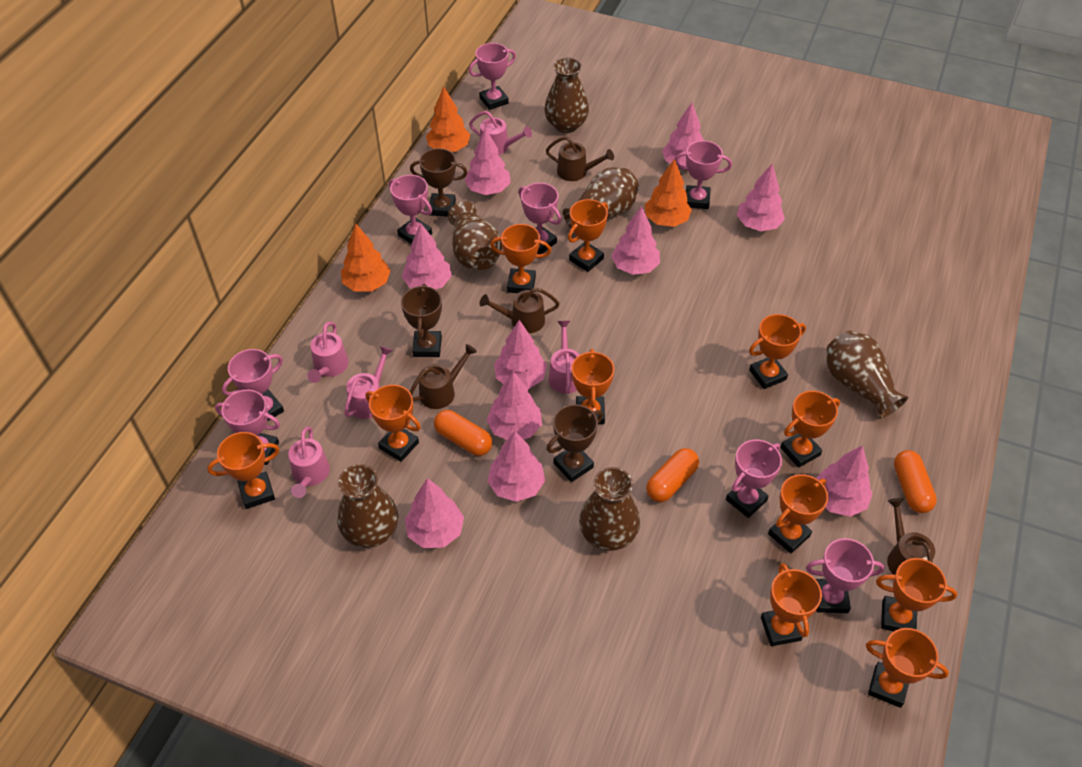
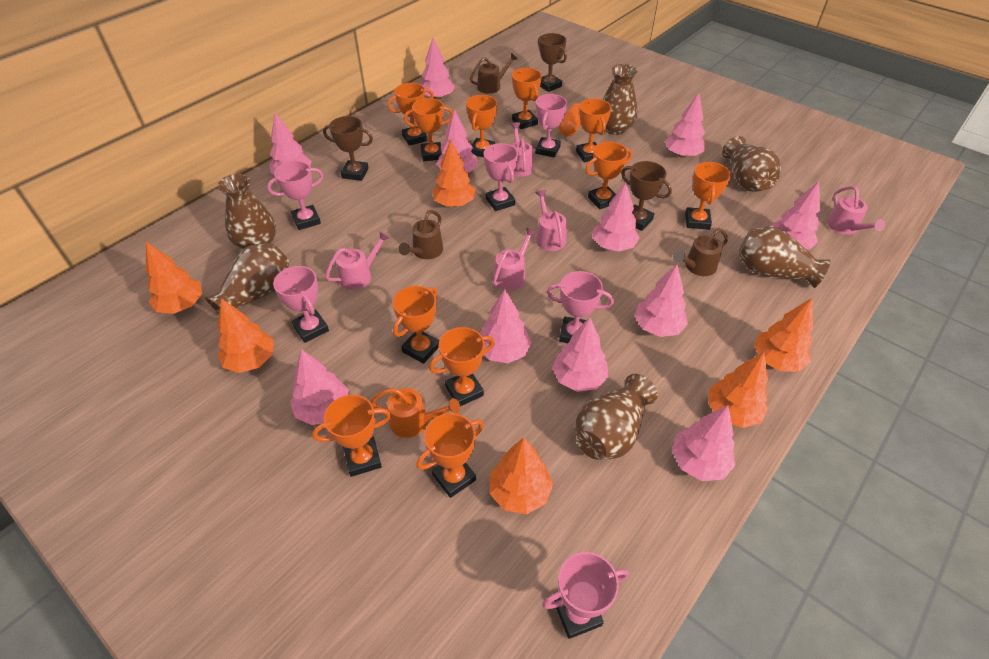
brown watering can: 4 -> 3
orange capsule: 3 -> 1
orange tree: 3 -> 6
orange watering can: 0 -> 1
pink tree: 10 -> 11
pink trophy: 8 -> 6

